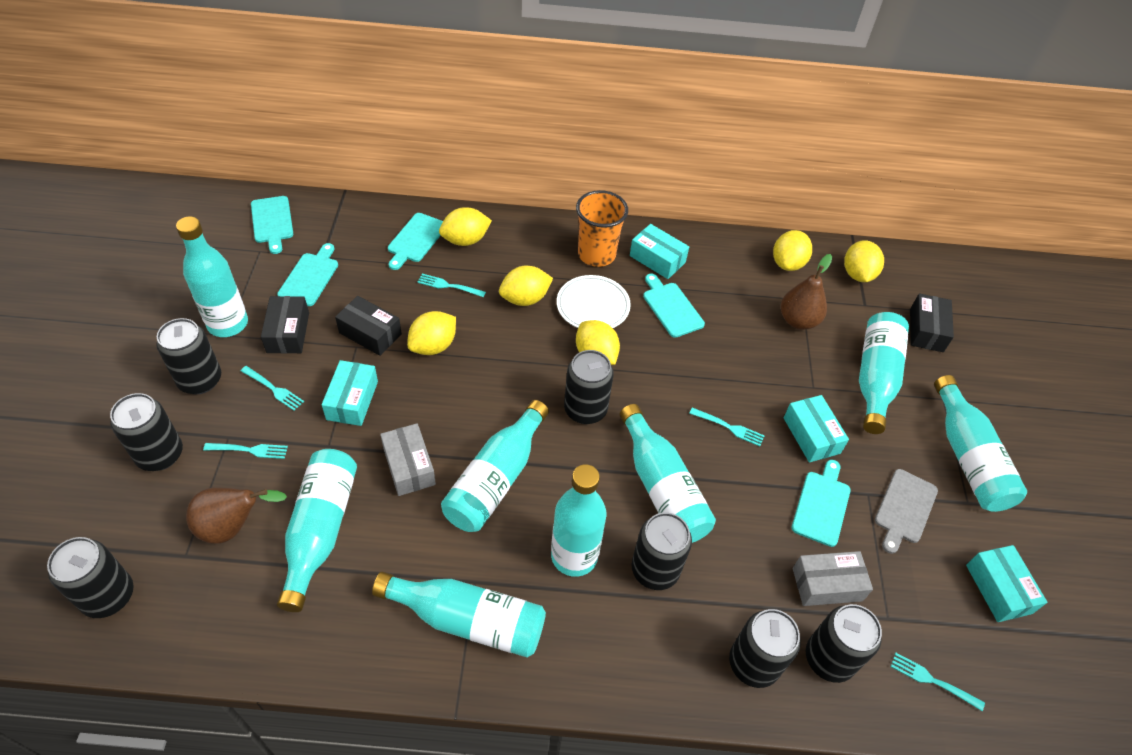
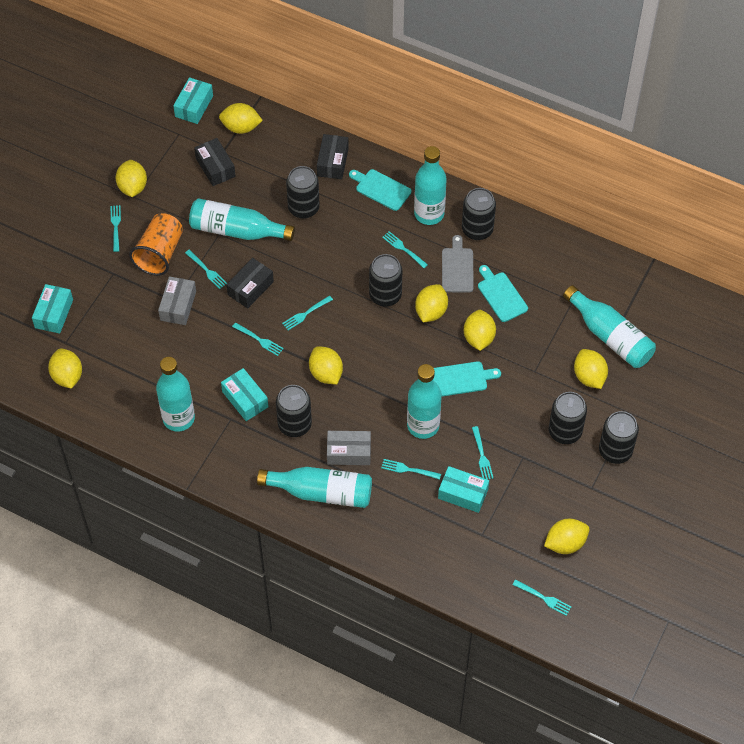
black can: 7 -> 6
brown pear: 2 -> 0
turquoise bottle: 8 -> 6
turquoise cutting board: 5 -> 3
turquoise fork: 5 -> 8
white plate: 1 -> 0
yellow lemon: 6 -> 8

